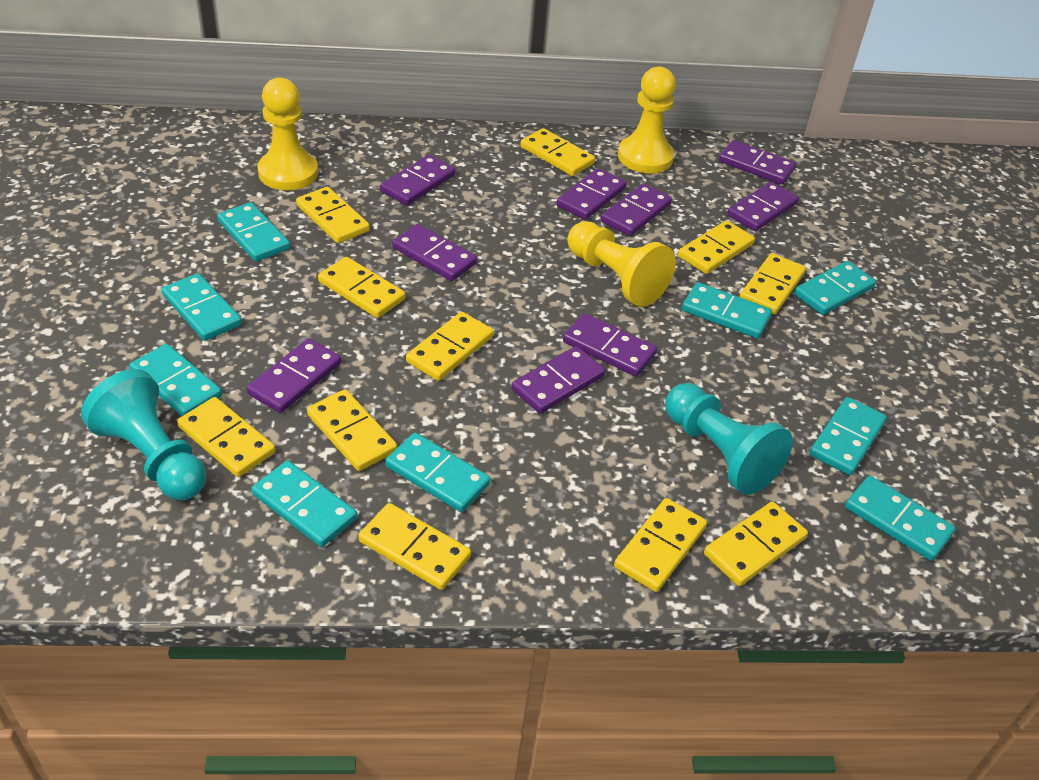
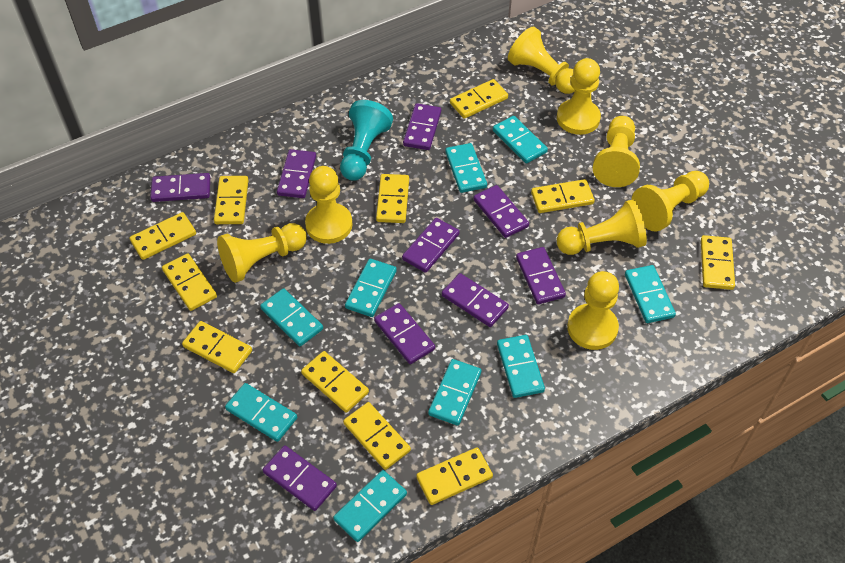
turquoise pawn: 2 -> 1
yellow pawn: 3 -> 8

